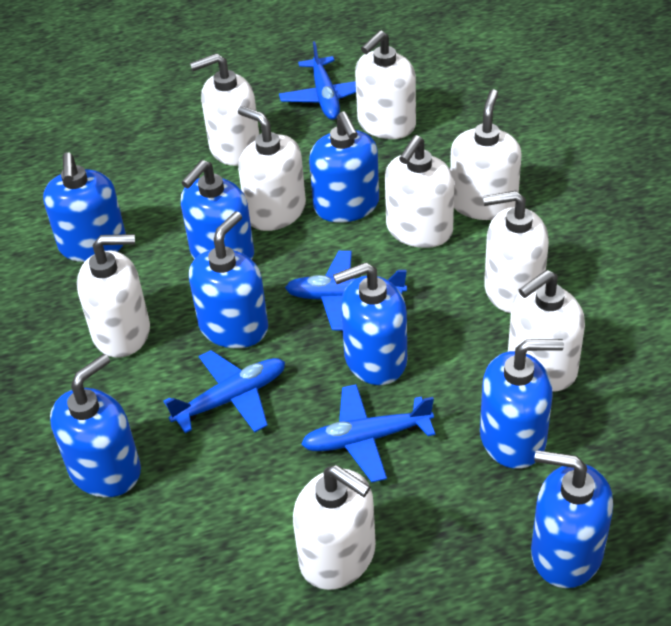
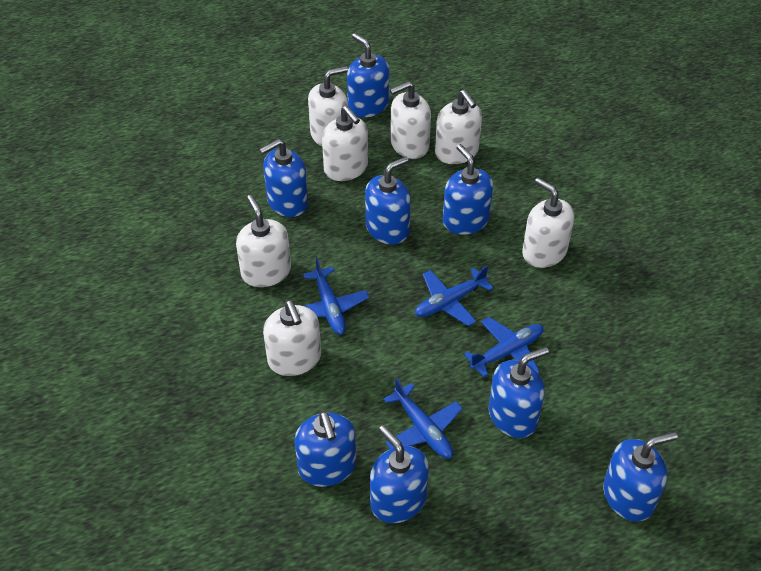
white soap dispenser: 9 -> 7

